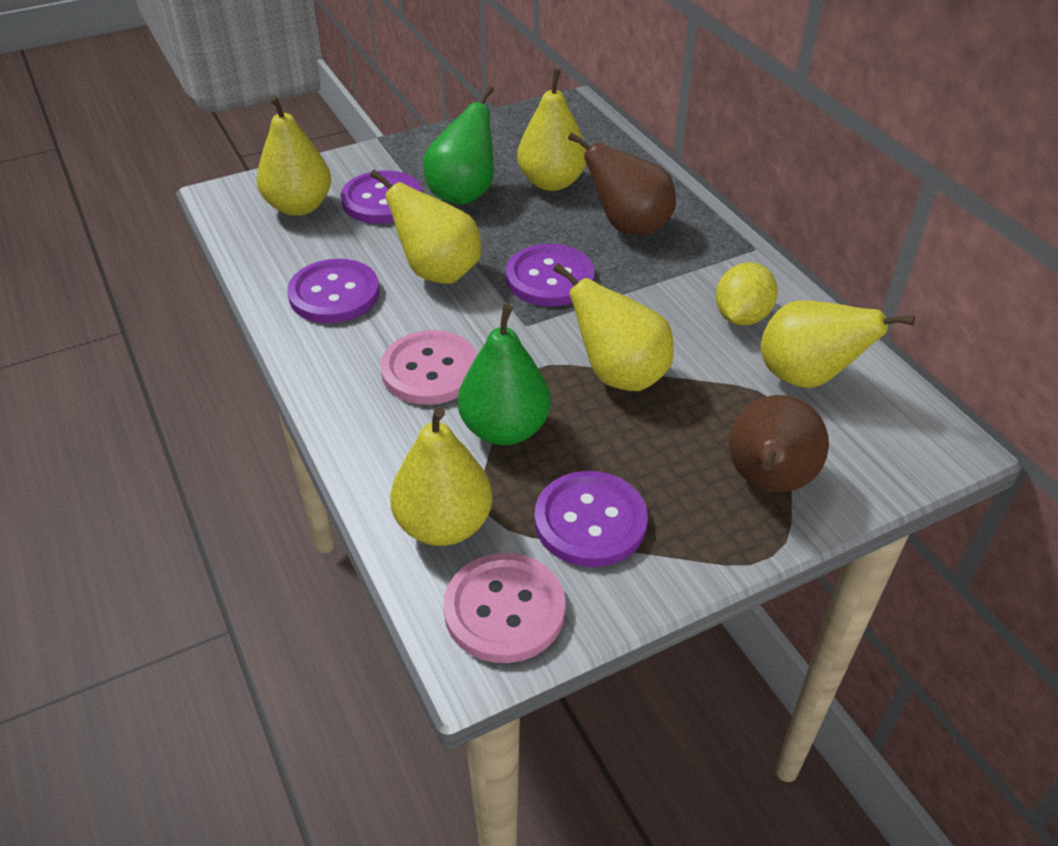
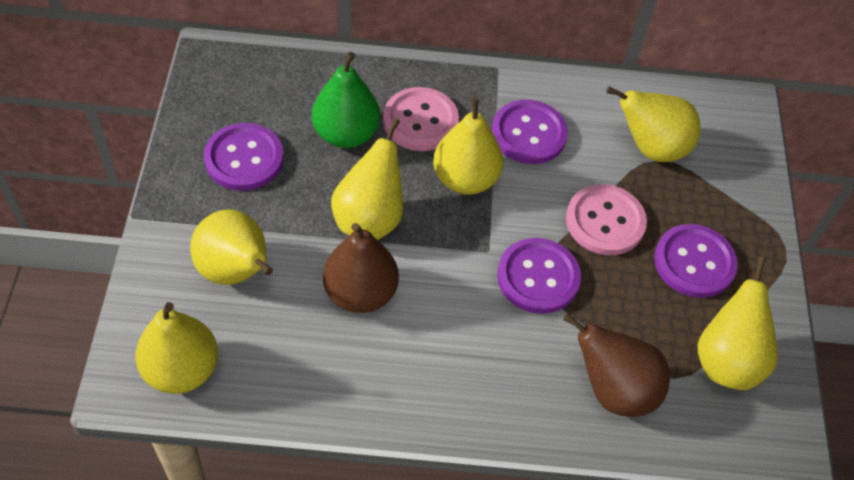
green pear: 2 -> 1
yellow lemon: 1 -> 0

